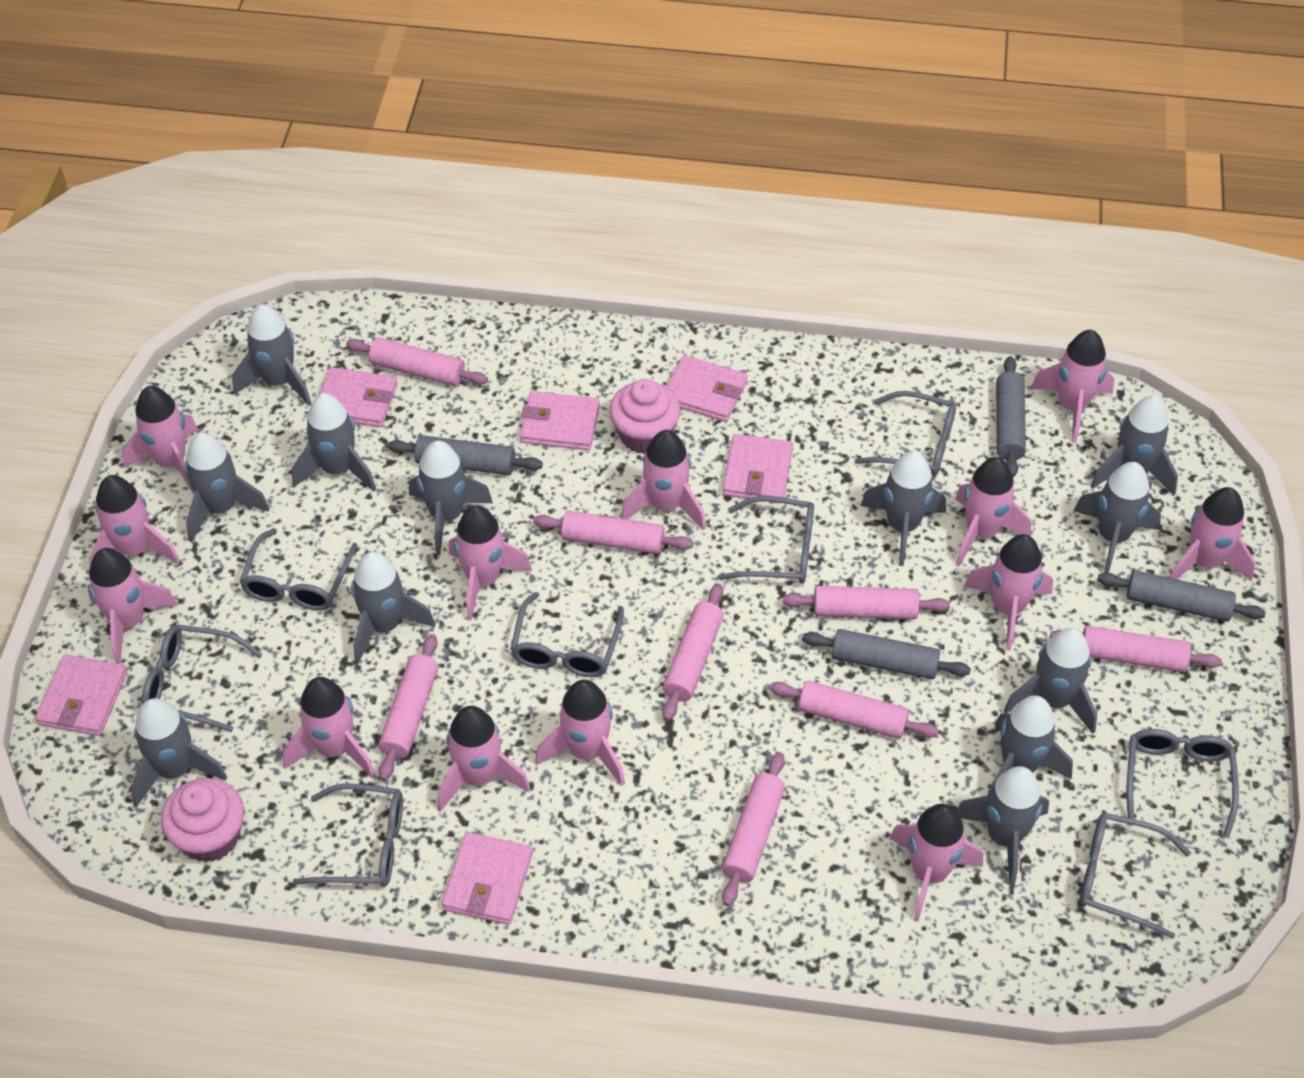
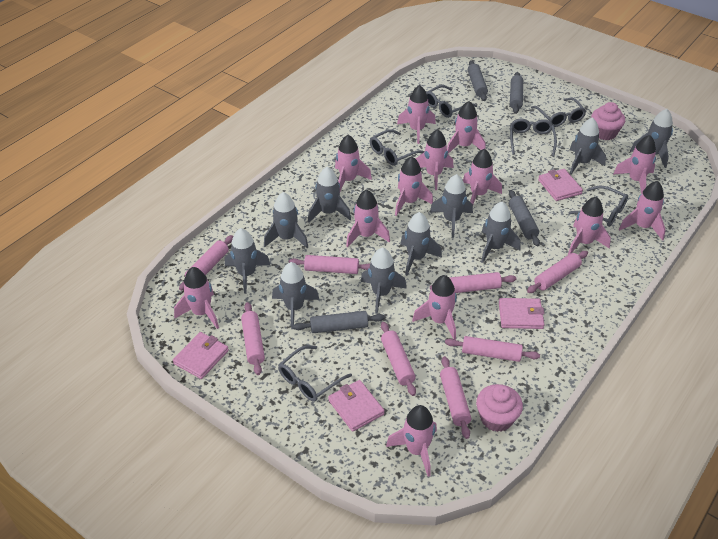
grey glasses: 8 -> 6
grey rocket: 12 -> 10
pink wallet: 6 -> 4

